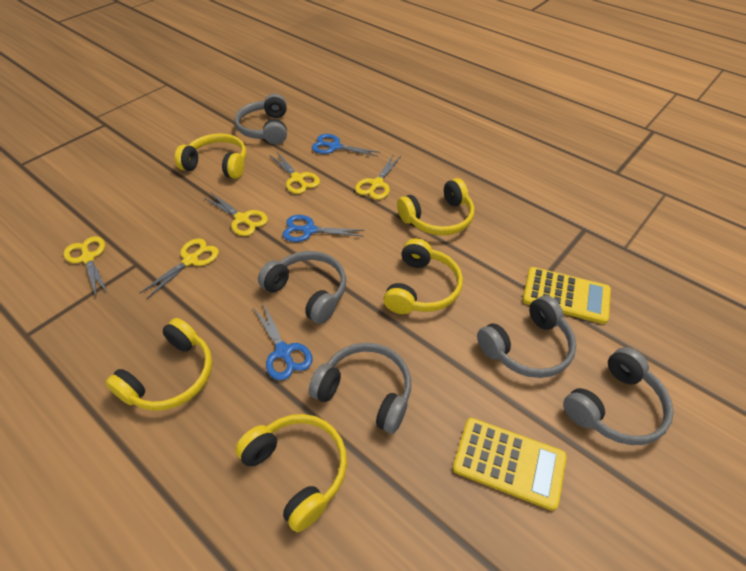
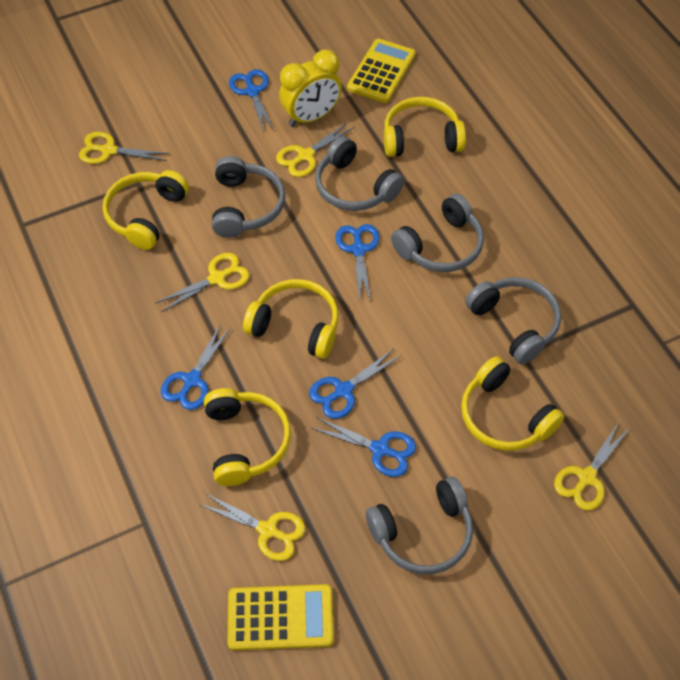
blue scissors: 3 -> 5
yellow clock: 0 -> 1

